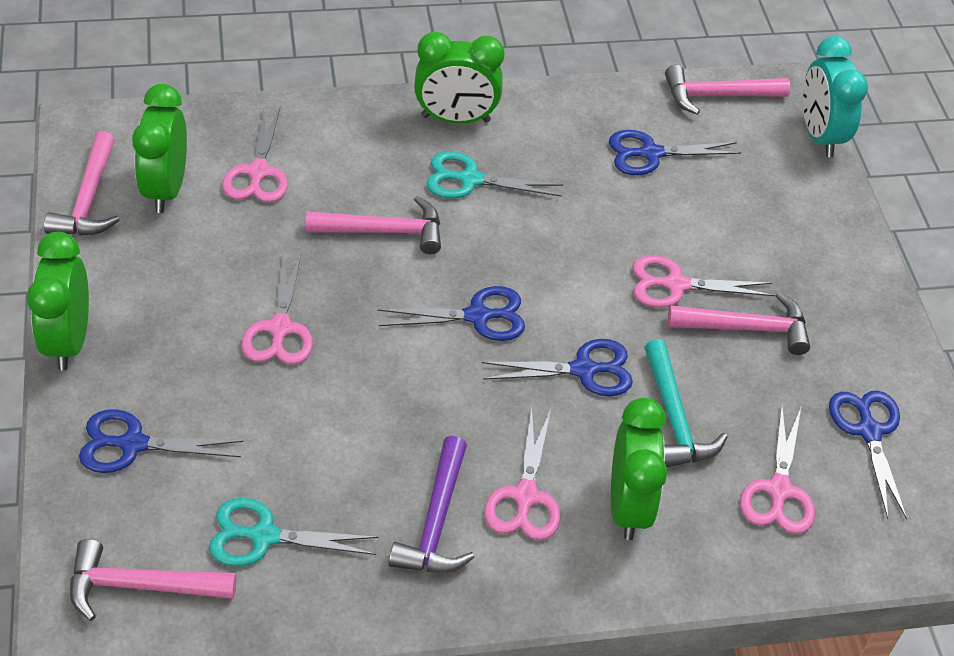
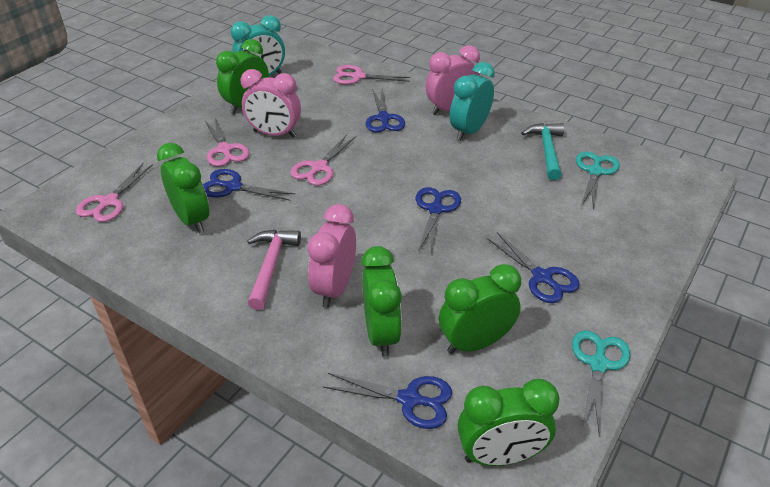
green clock: 4 -> 5
pink clock: 0 -> 3
pink hammer: 5 -> 1
pink scissors: 5 -> 4
purple hammer: 1 -> 0
turquoise clock: 1 -> 2

